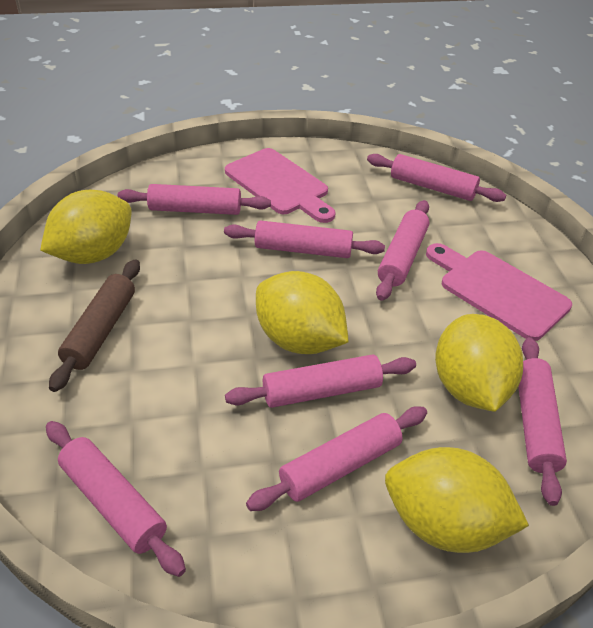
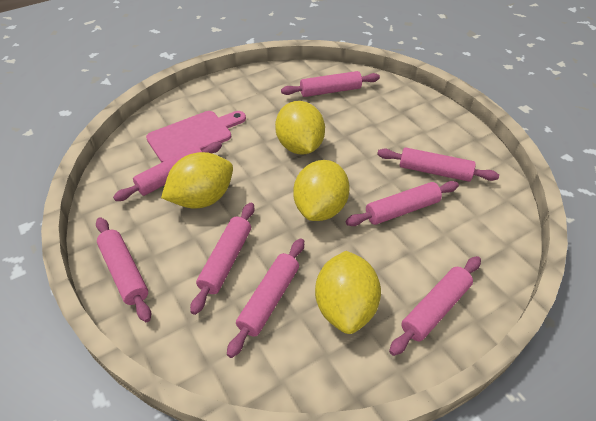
brown rolling pin: 1 -> 0
pink cutting board: 2 -> 1

